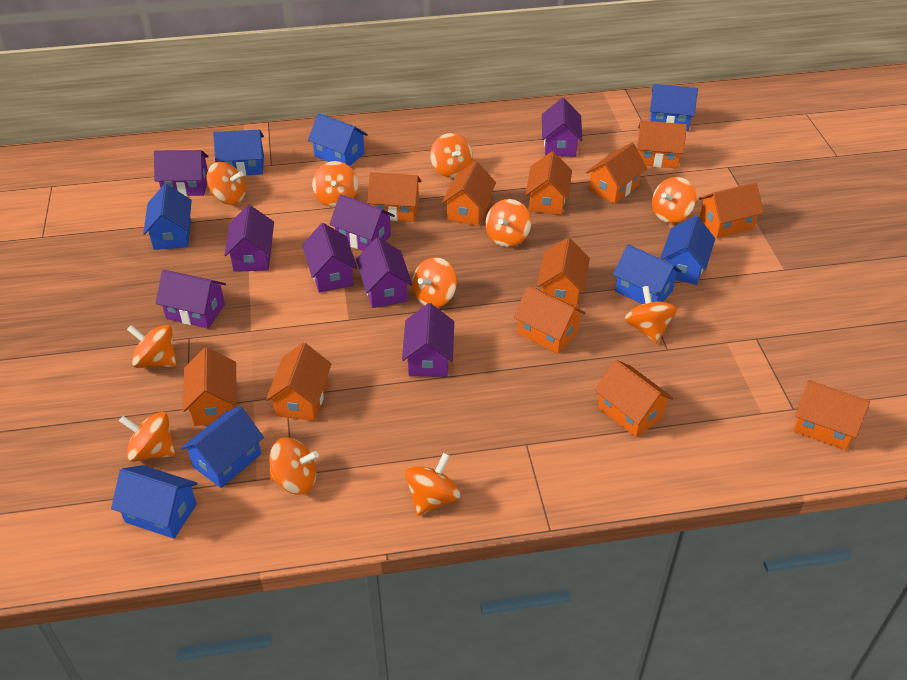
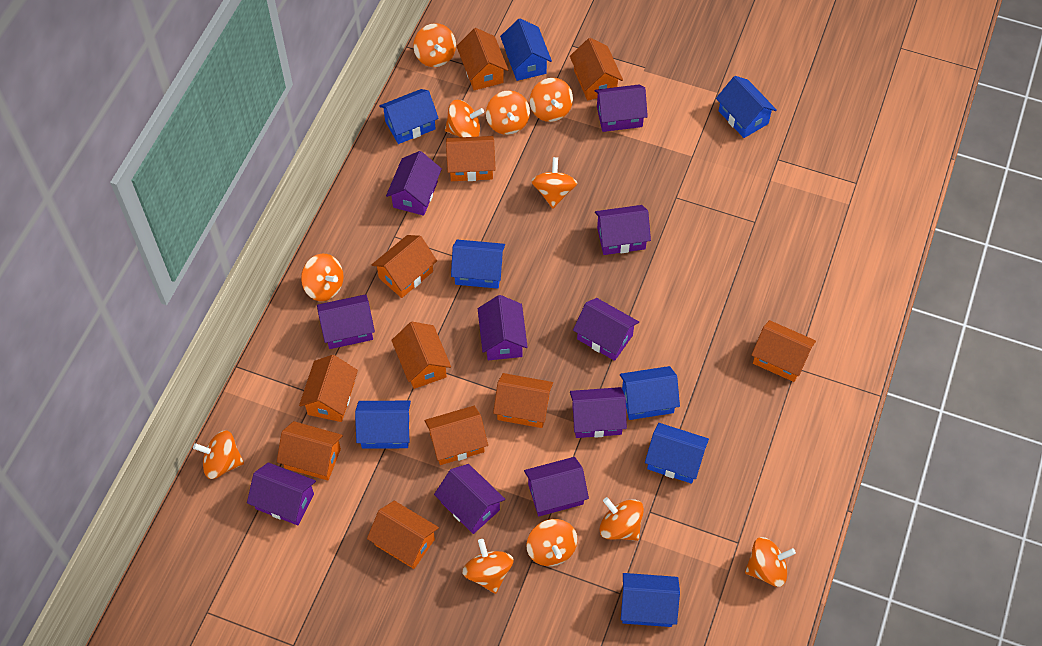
orange house: 12 -> 11
purple house: 8 -> 10

